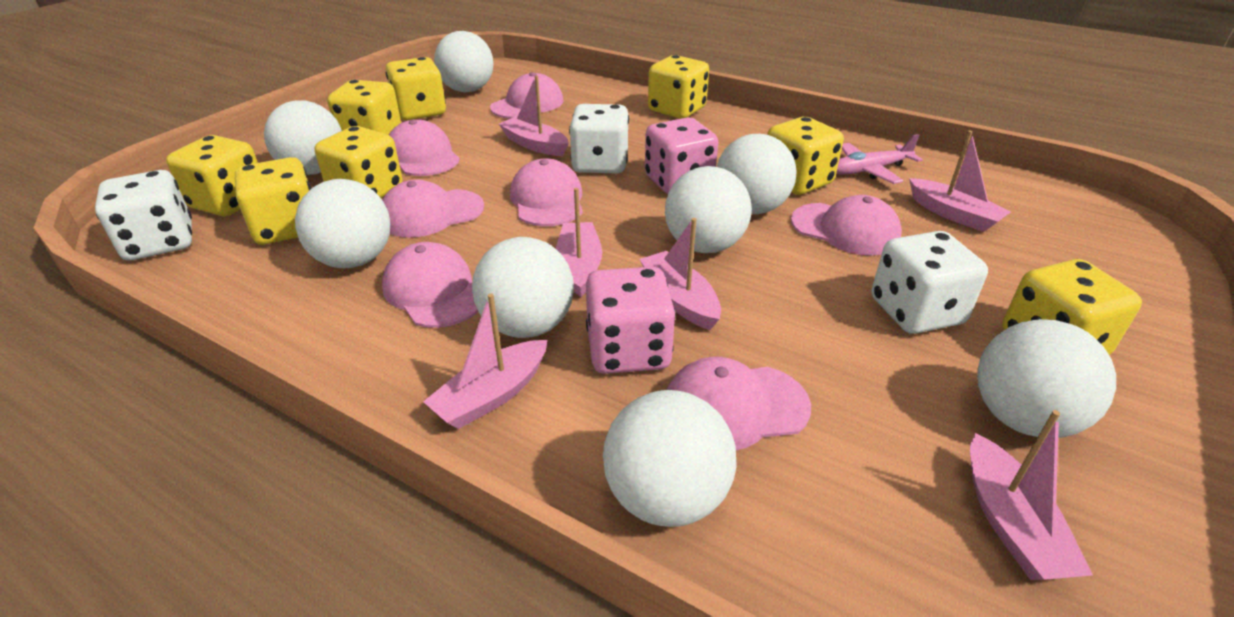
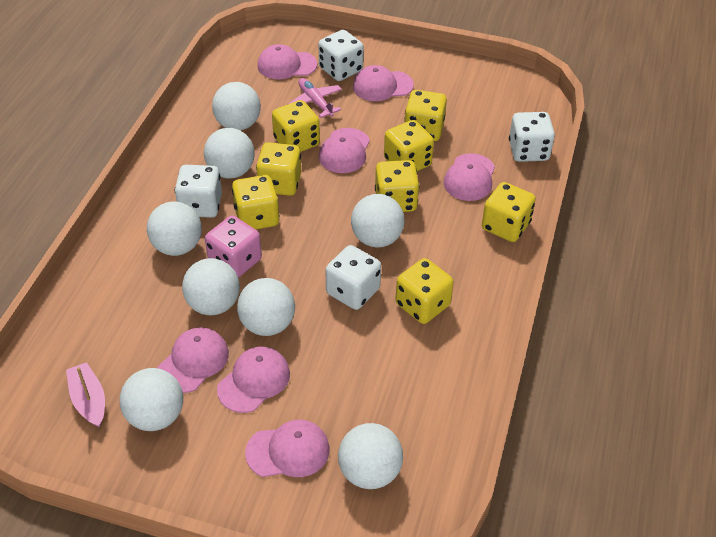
pink boat: 6 -> 1
pink dice: 2 -> 1
white dice: 3 -> 4

